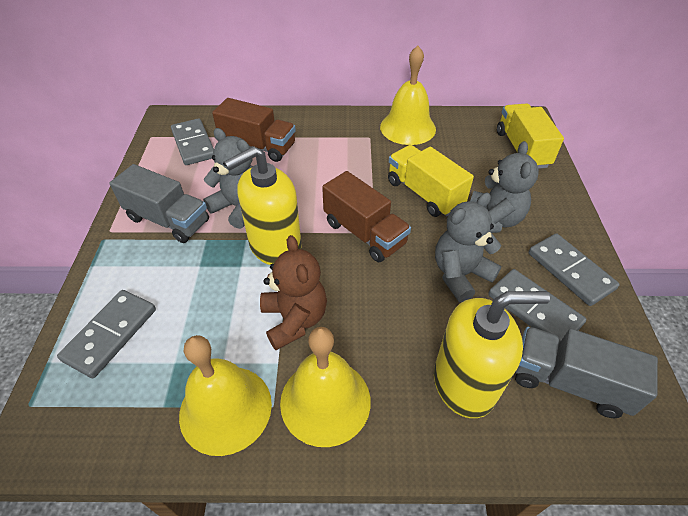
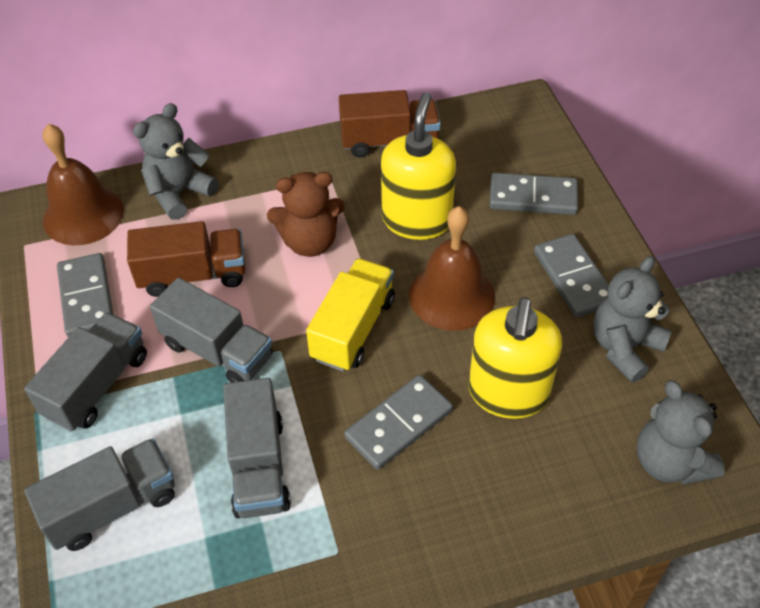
brown bell: 0 -> 2
grey truck: 2 -> 4
yellow bell: 3 -> 0
yellow truck: 2 -> 1

